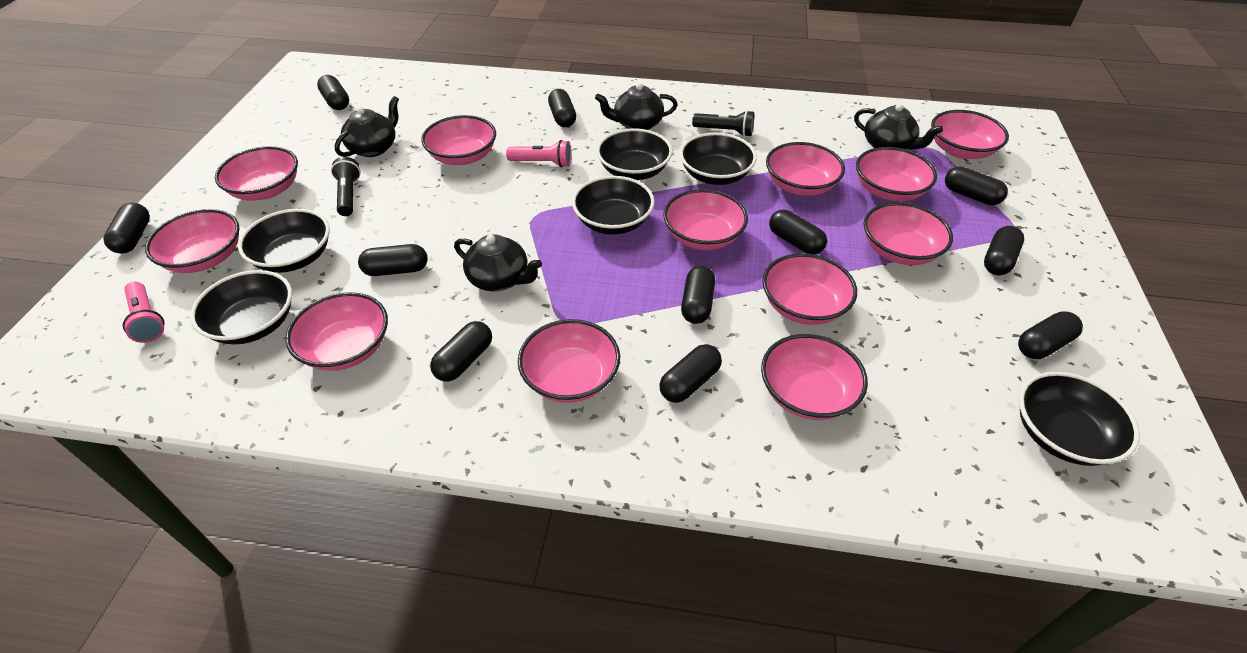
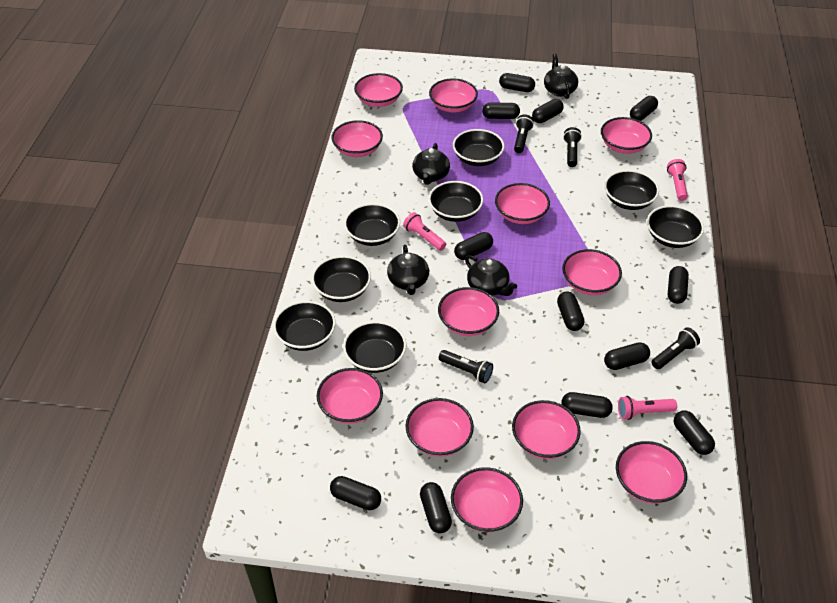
black bowl: 6 -> 8
black capsule: 11 -> 12
black flashlight: 2 -> 4
pink flashlight: 2 -> 3

